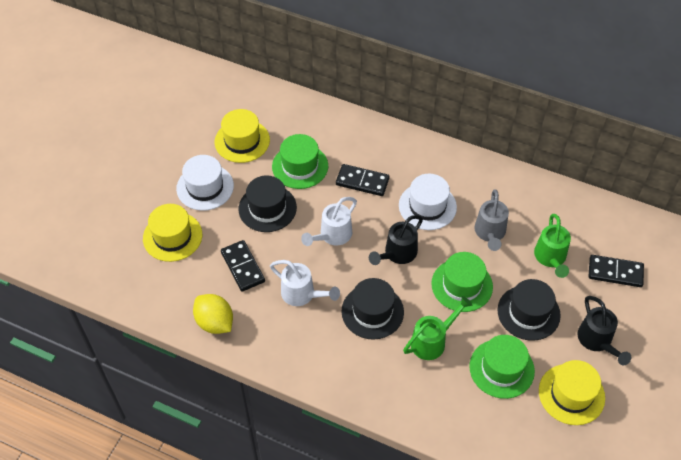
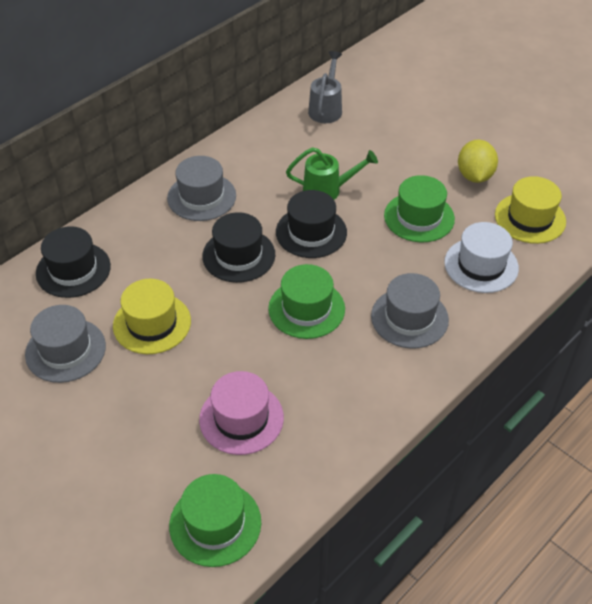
black domino: 3 -> 0
black watering can: 2 -> 0
green watering can: 2 -> 1
grey hat: 0 -> 3
pink hat: 0 -> 1
white hat: 2 -> 1
white watering can: 2 -> 0
yellow hat: 3 -> 2

